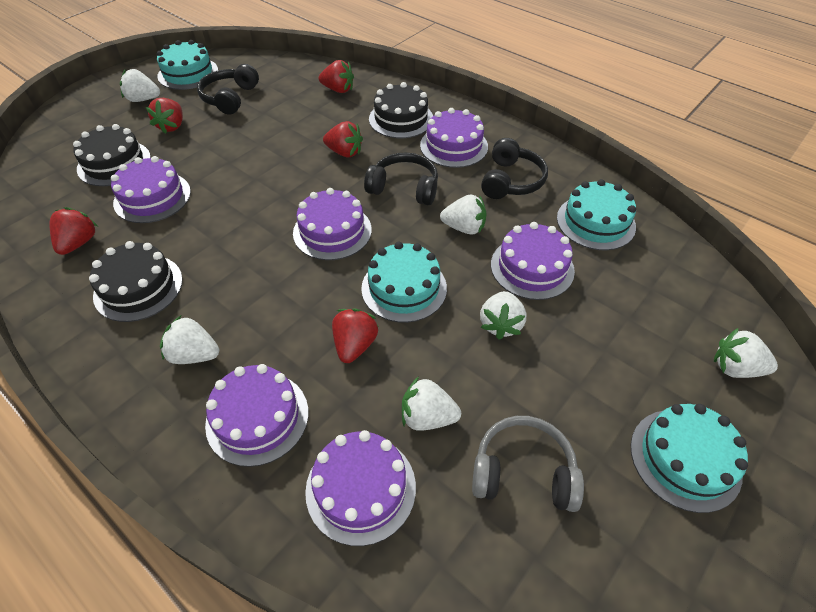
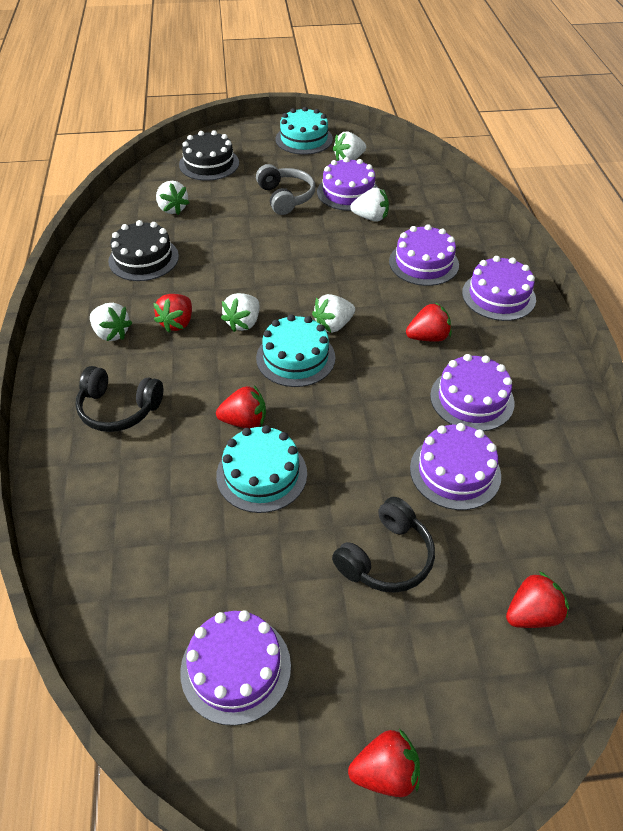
black cake: 3 -> 2
black headphones: 3 -> 2
turquoise cake: 4 -> 3

